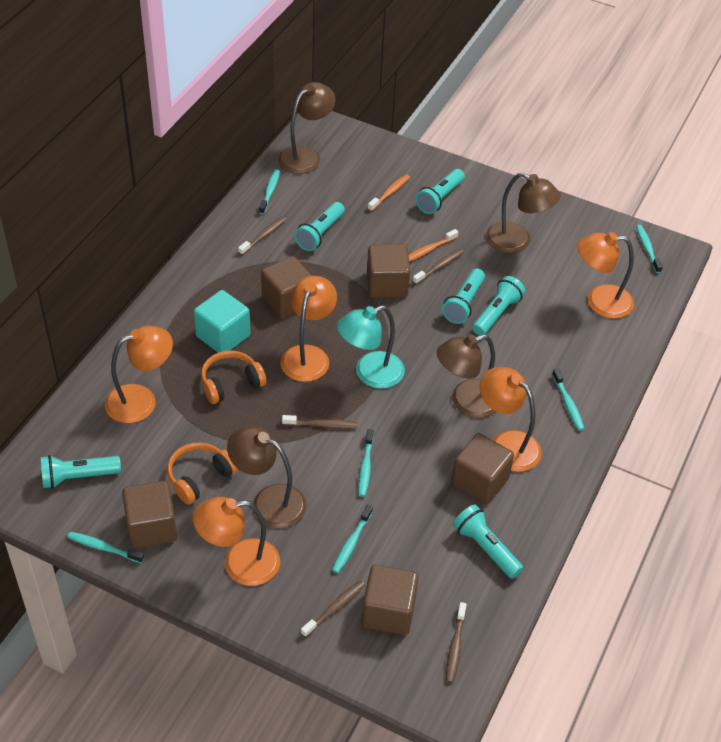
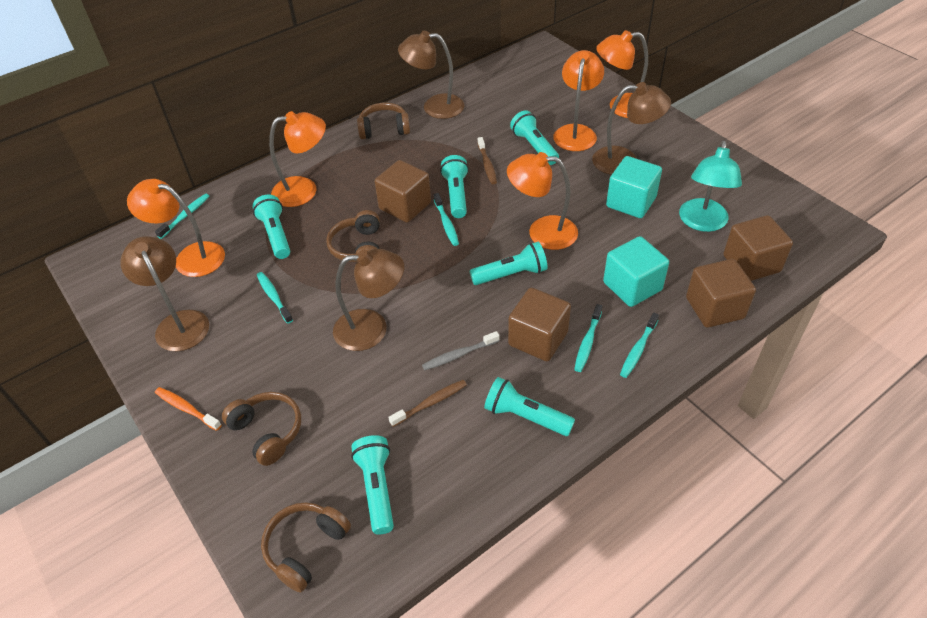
brown cube: 5 -> 4
brown headphones: 0 -> 4
brown toothbrush: 5 -> 2
grey toothbrush: 0 -> 1
orange headphones: 2 -> 0
orange toothbrush: 2 -> 1
turquoise cube: 1 -> 2
turquoise toothbrush: 6 -> 5

